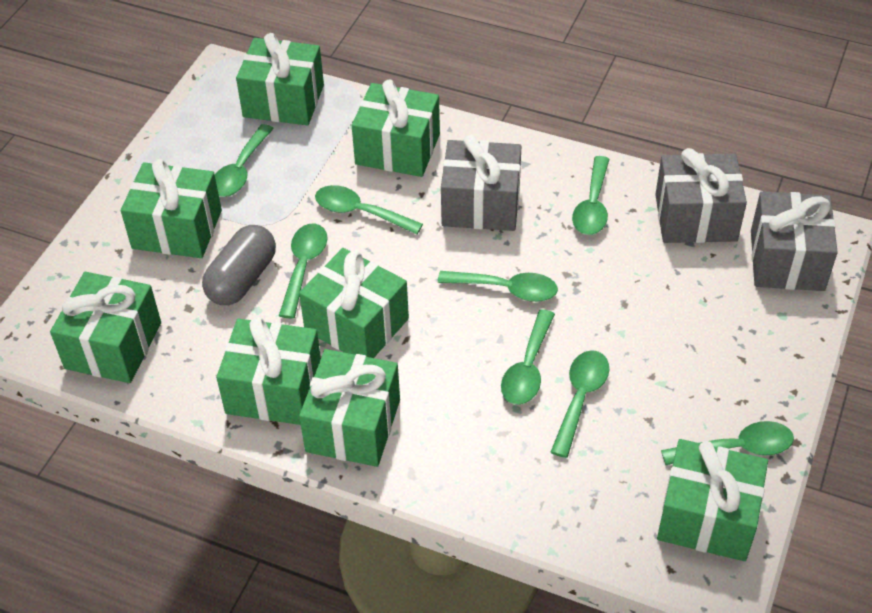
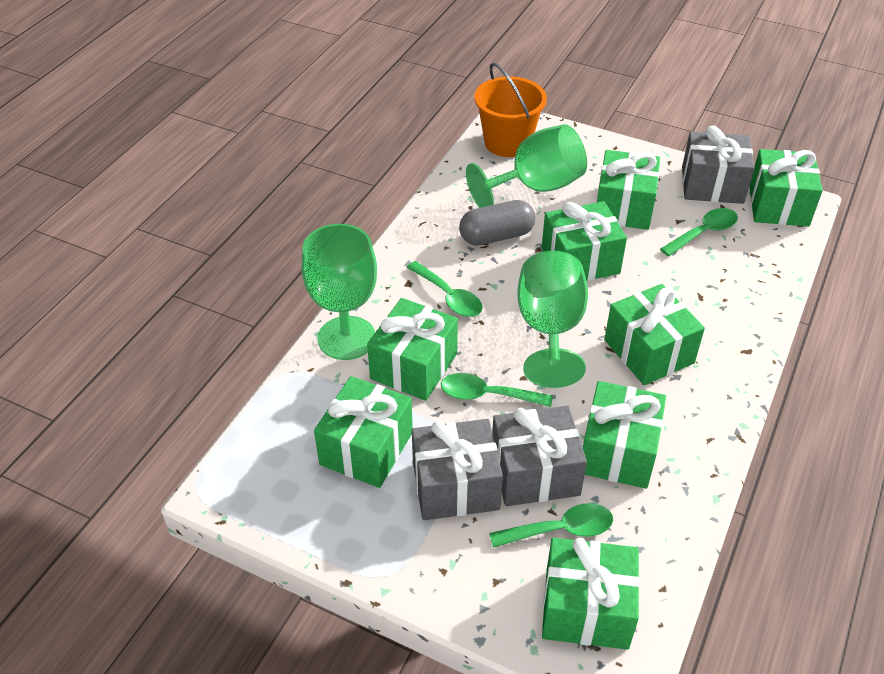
green goblet: 0 -> 3
green spoon: 8 -> 4
orange bucket: 0 -> 1

